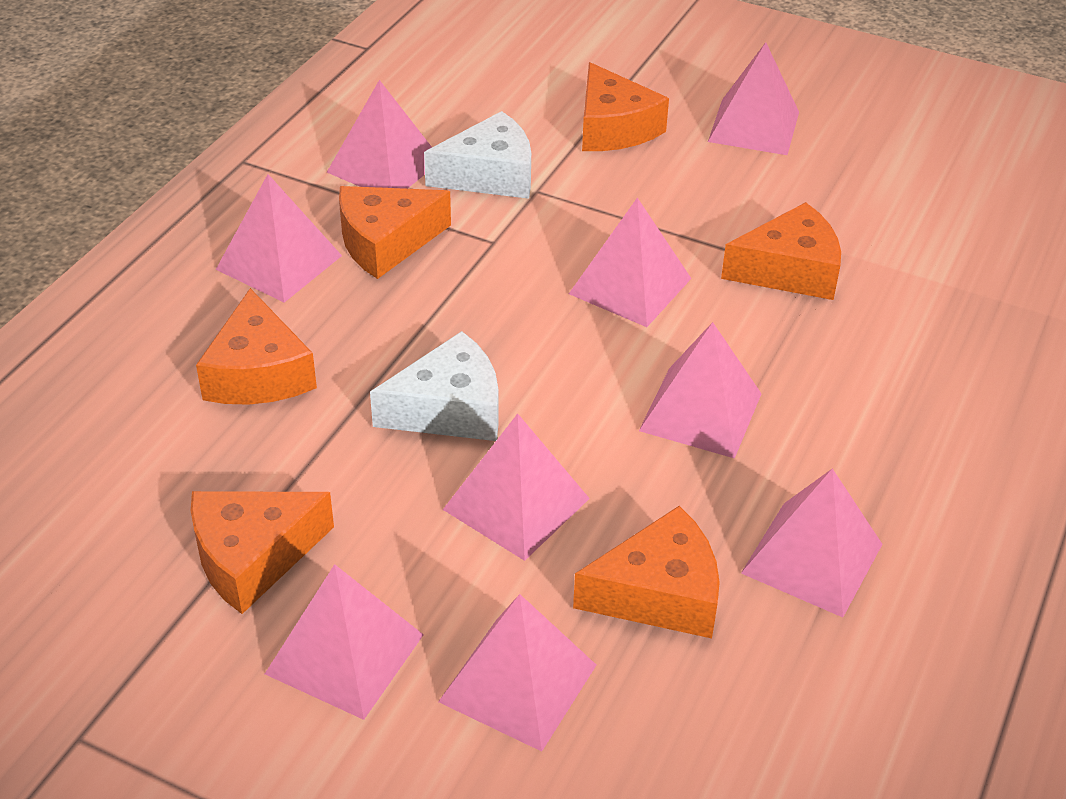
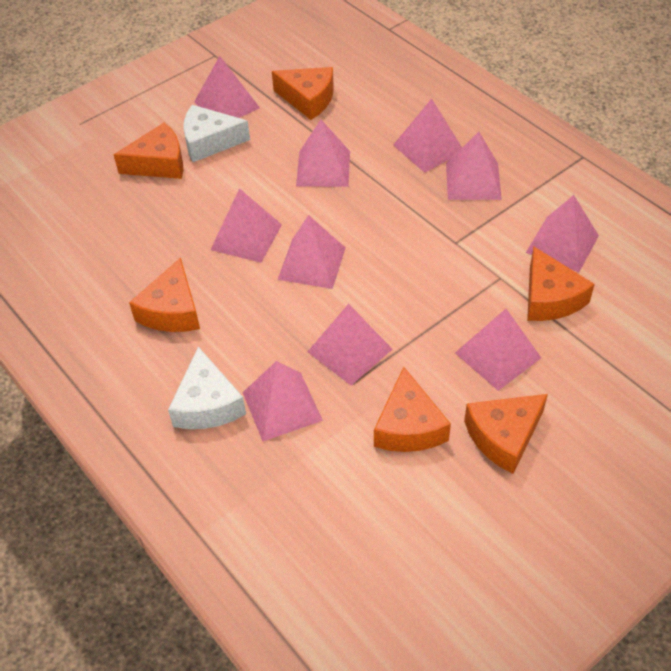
pink pyramid: 9 -> 10

